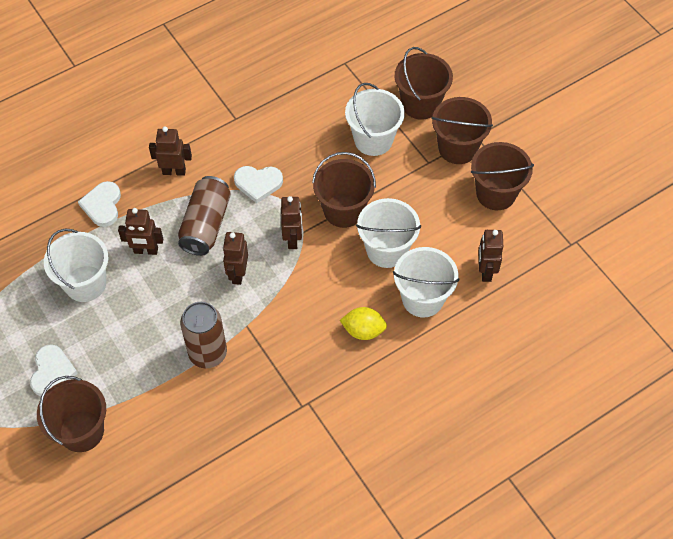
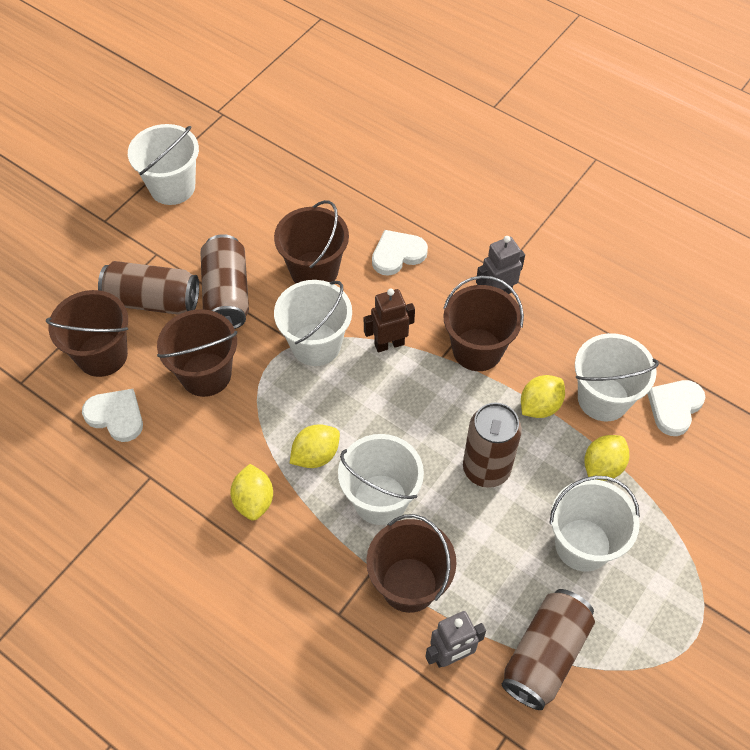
brown can: 2 -> 4
brown robot: 5 -> 1
grey robot: 0 -> 2
white bucket: 4 -> 5
yellow lemon: 1 -> 4

